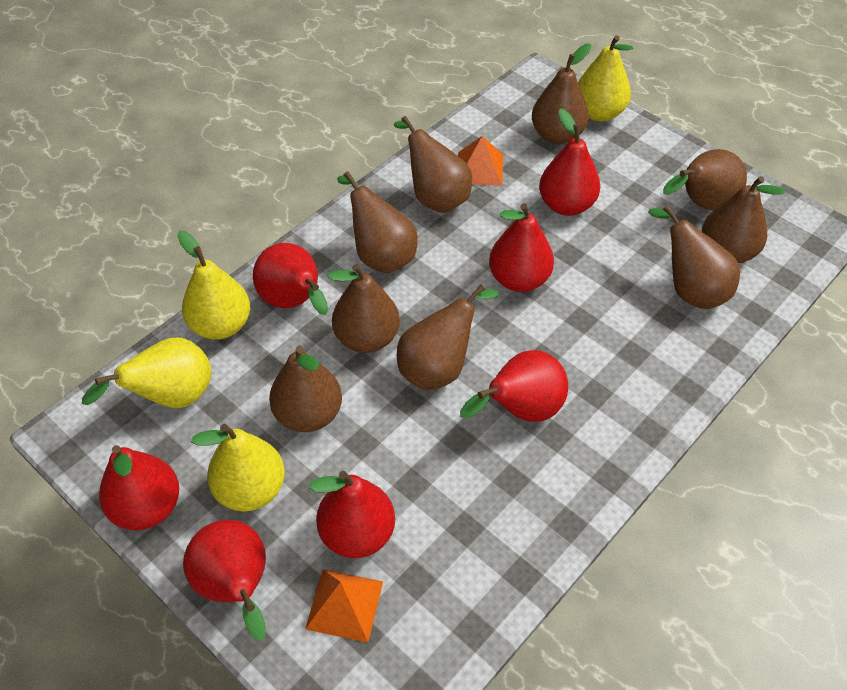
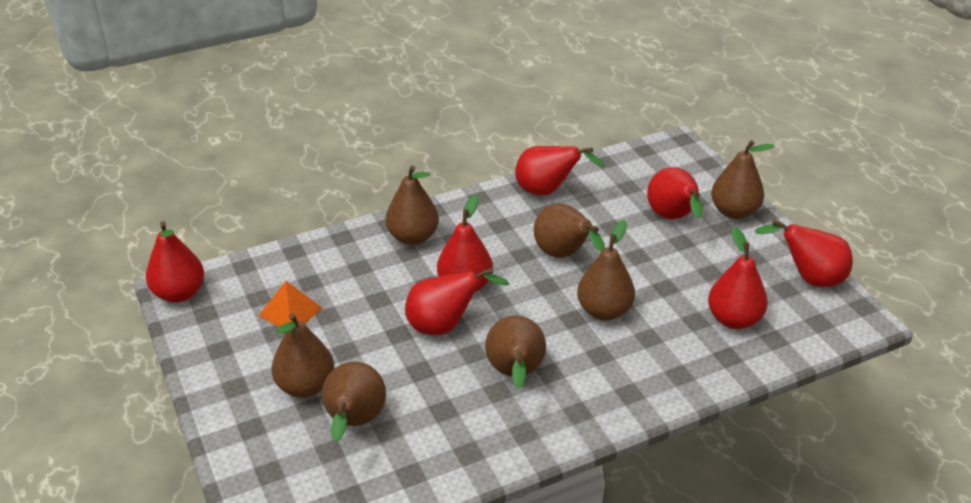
brown pear: 9 -> 7
orange pyramid: 2 -> 1
yellow pear: 4 -> 0

